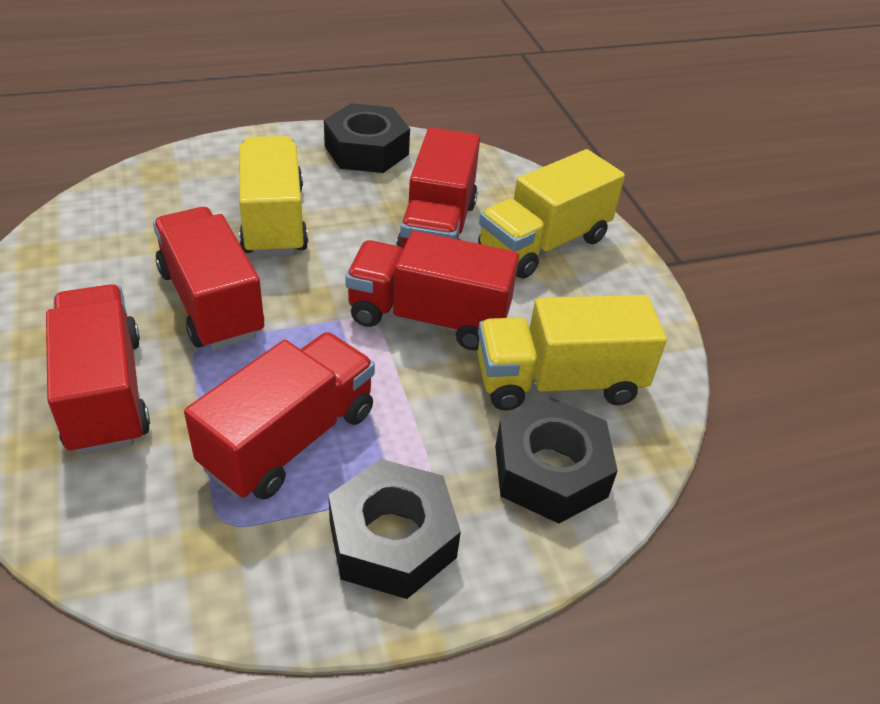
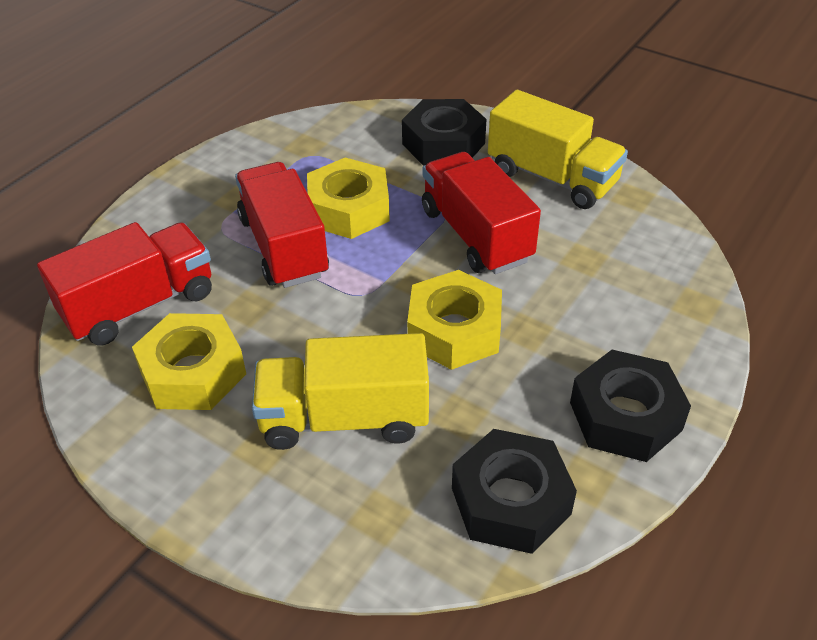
red truck: 5 -> 3
yellow nut: 0 -> 3
yellow truck: 3 -> 2

